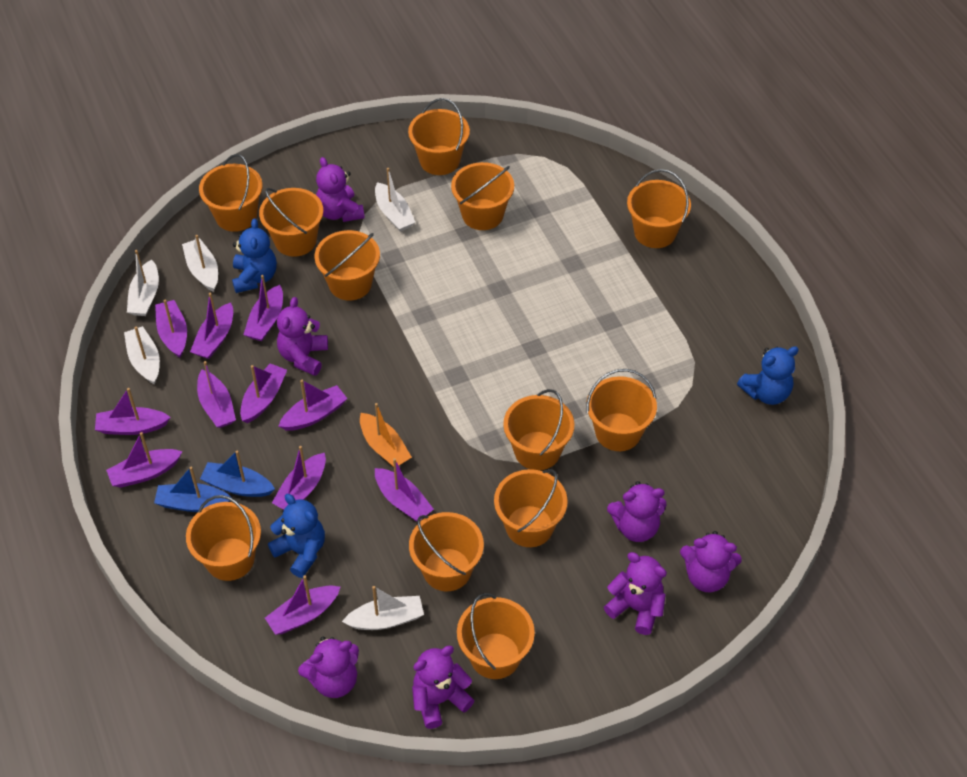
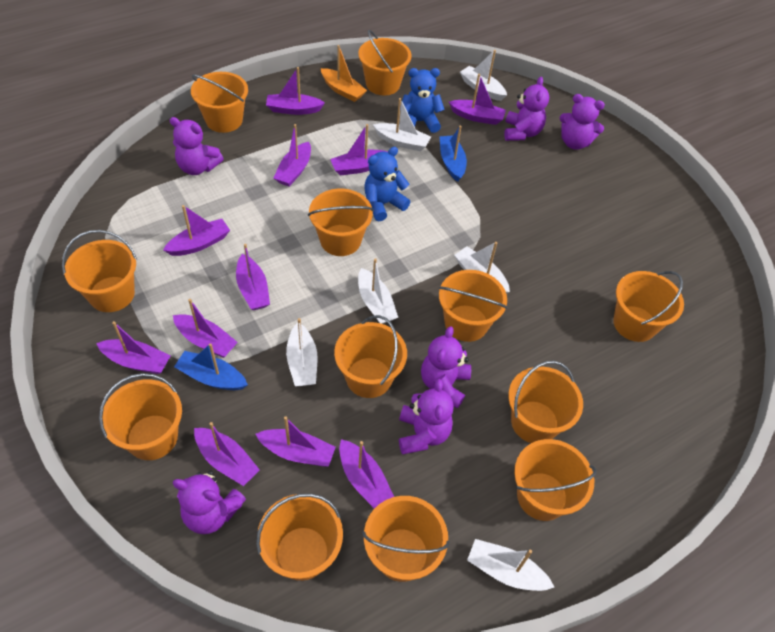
blue teddy bear: 3 -> 2
purple teddy bear: 7 -> 6
white boat: 5 -> 6

